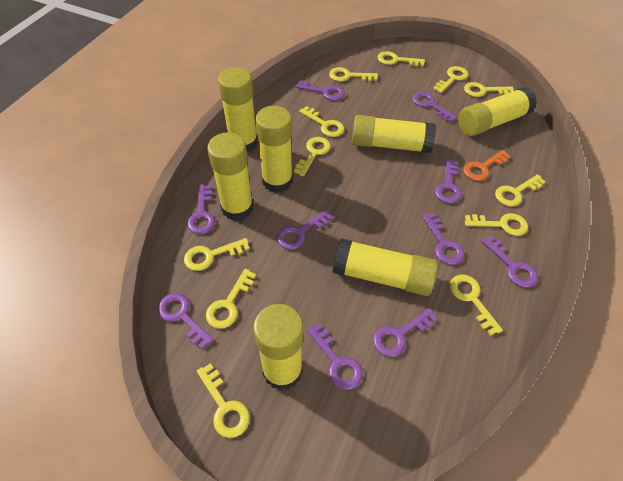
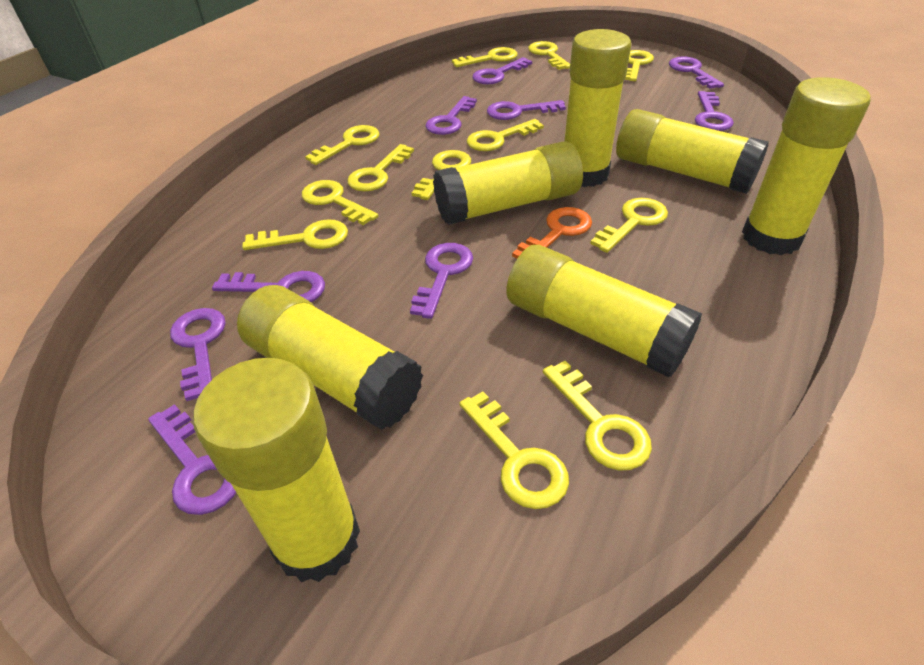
purple key: 10 -> 9

